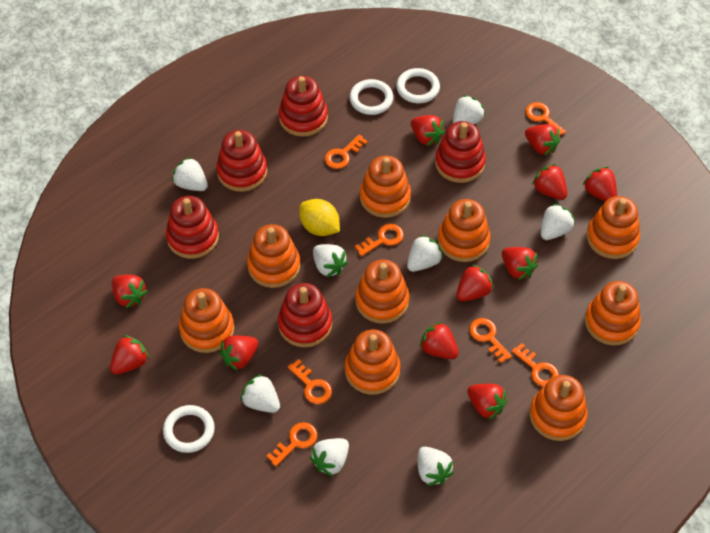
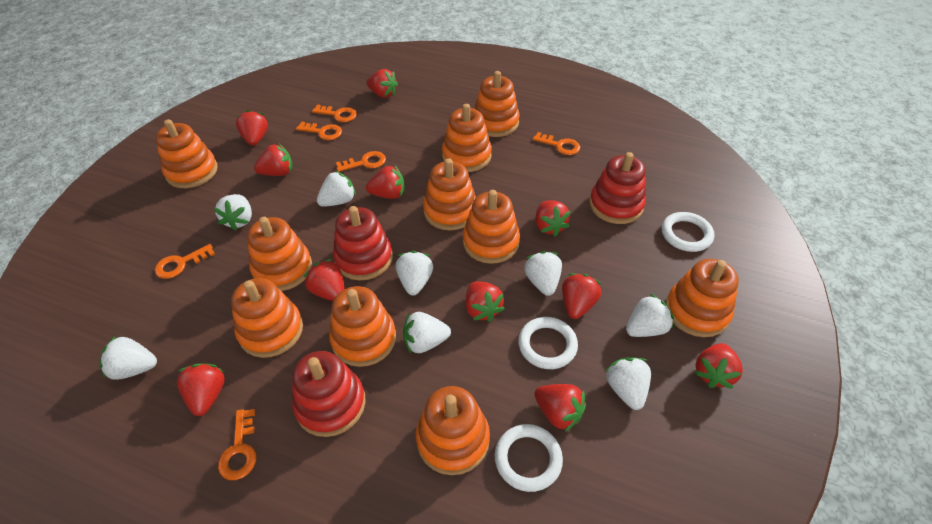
orange key: 7 -> 6
orange stacking toy: 9 -> 10
red stacking toy: 5 -> 3
yellow lemon: 1 -> 0

